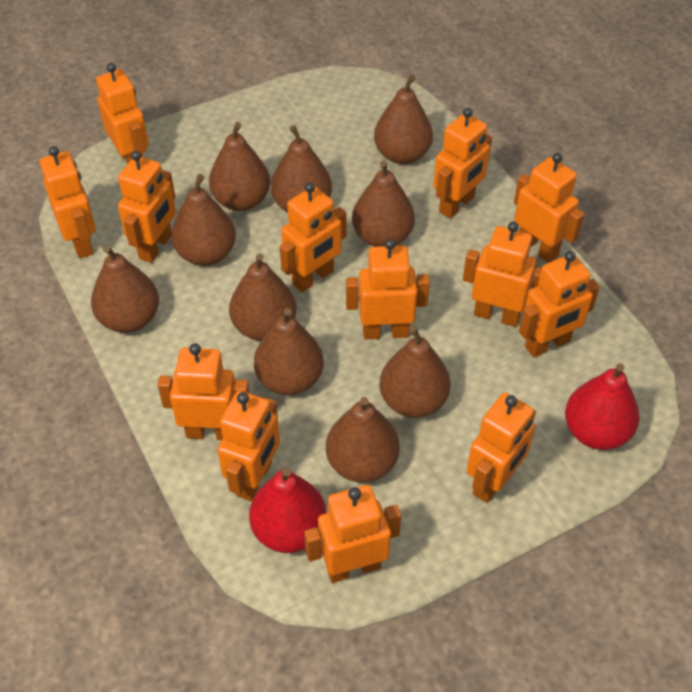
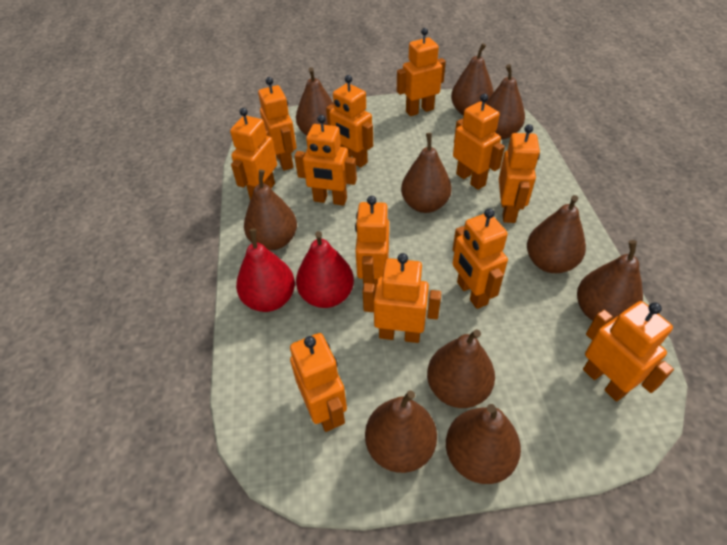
orange robot: 13 -> 12

